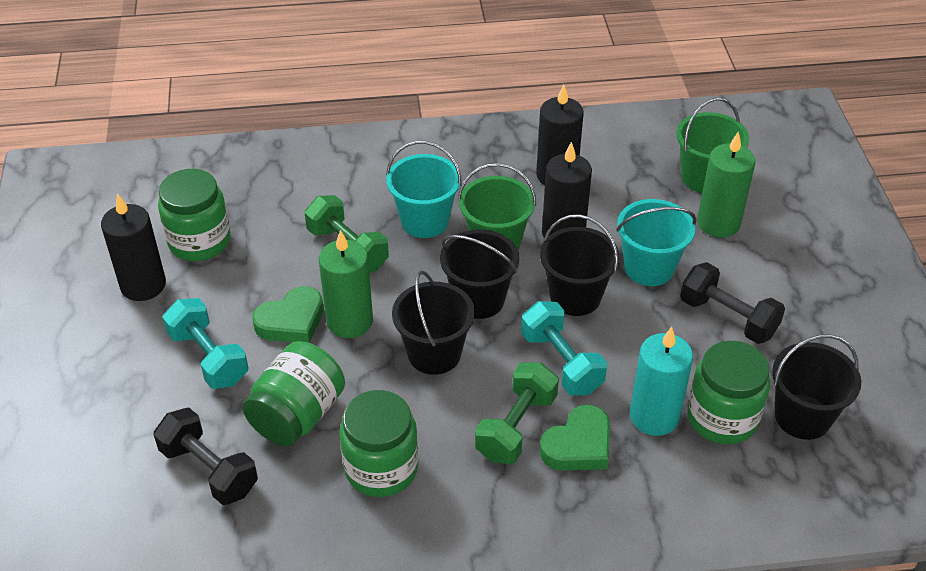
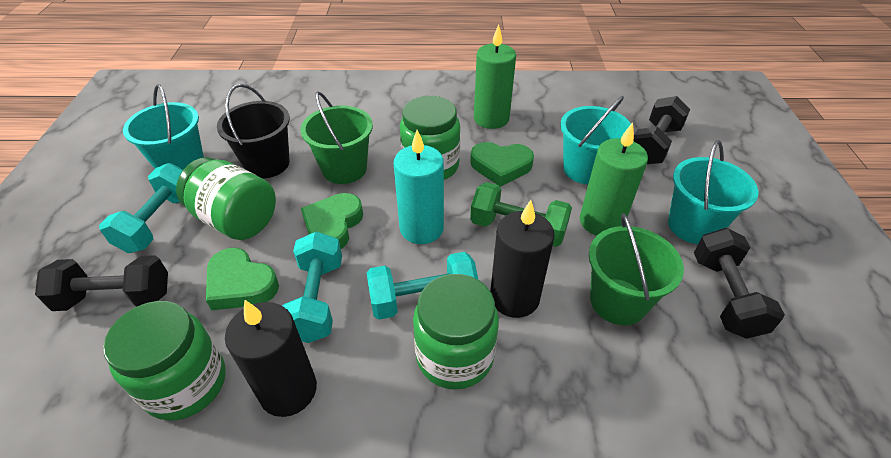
black bucket: 4 -> 1
black candle: 3 -> 2
black dumbbell: 2 -> 3
green dumbbell: 2 -> 1
green heart: 2 -> 3
turquoise bucket: 2 -> 3
turquoise dumbbell: 2 -> 3

